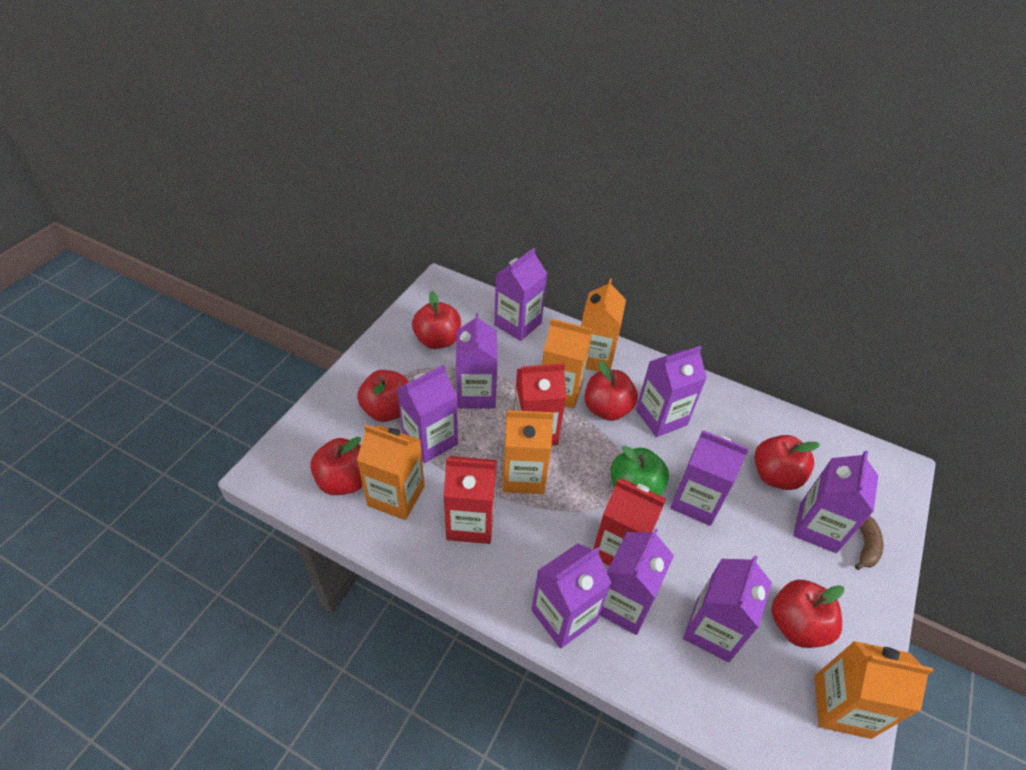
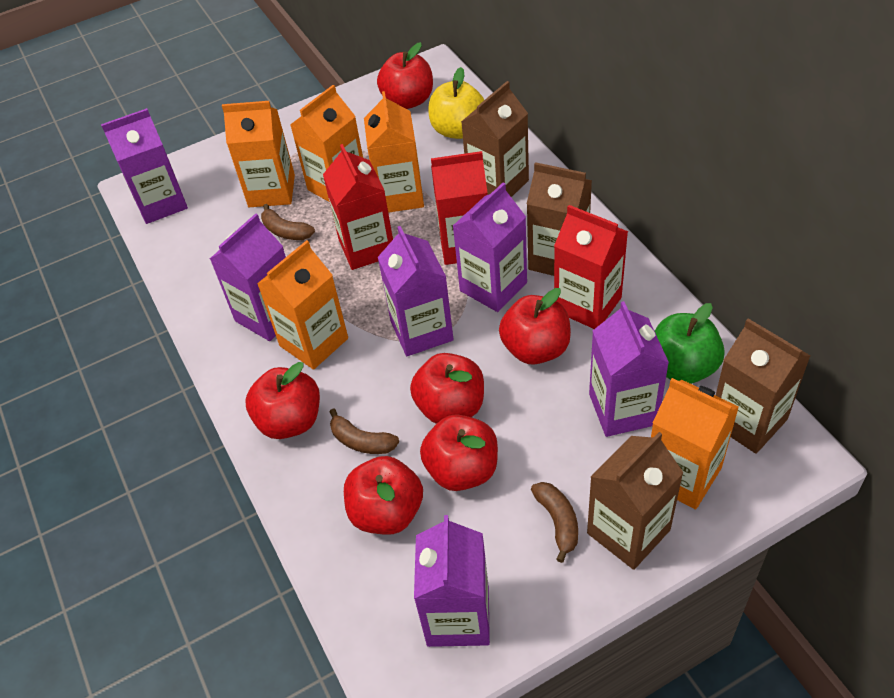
brown banana: 1 -> 3
brown carton: 0 -> 4
purple carton: 9 -> 6
yellow apple: 0 -> 1

